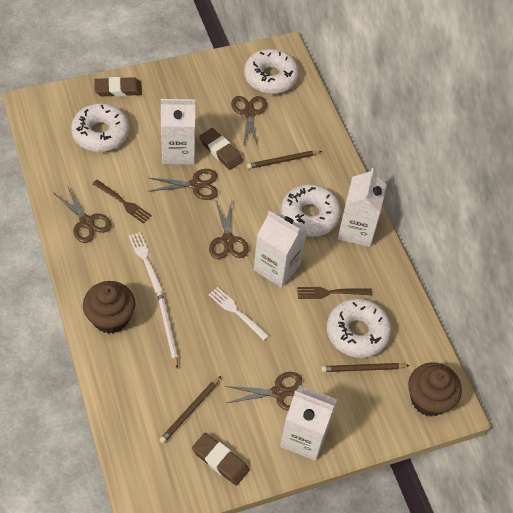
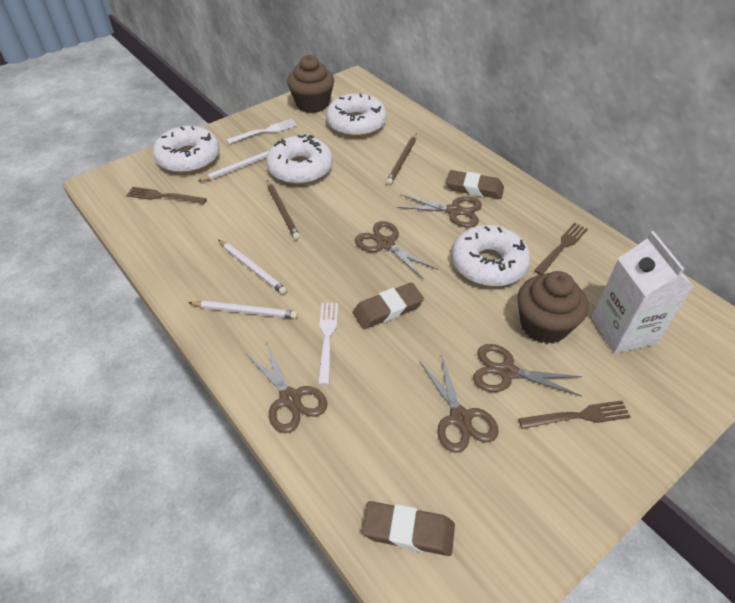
brown fork: 2 -> 3
brown pencil: 3 -> 2
white carton: 4 -> 1
white pencil: 1 -> 3

